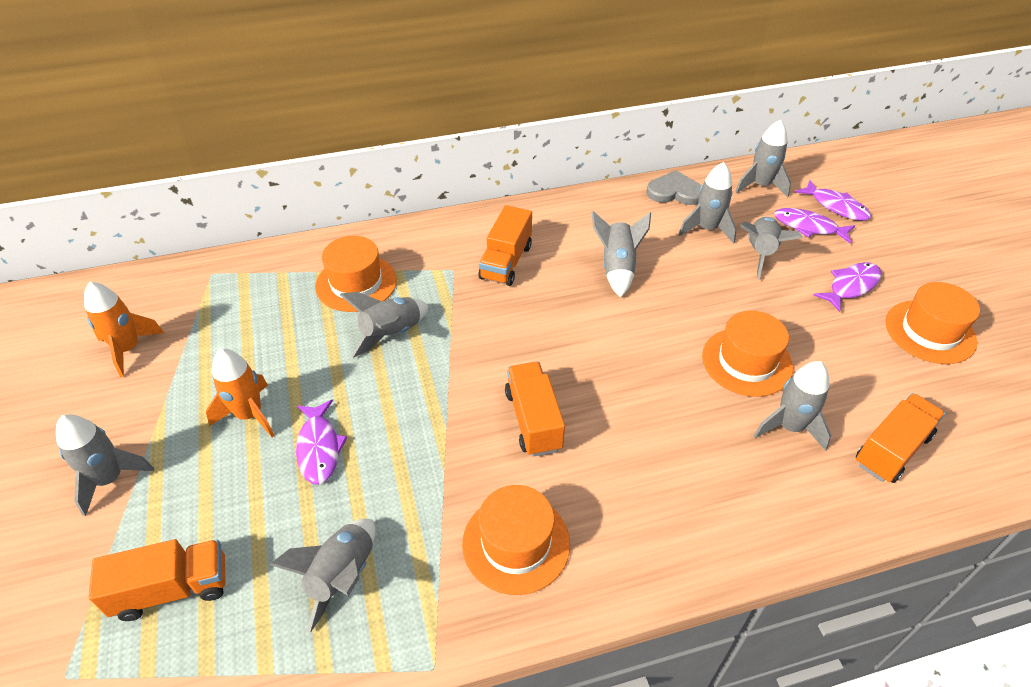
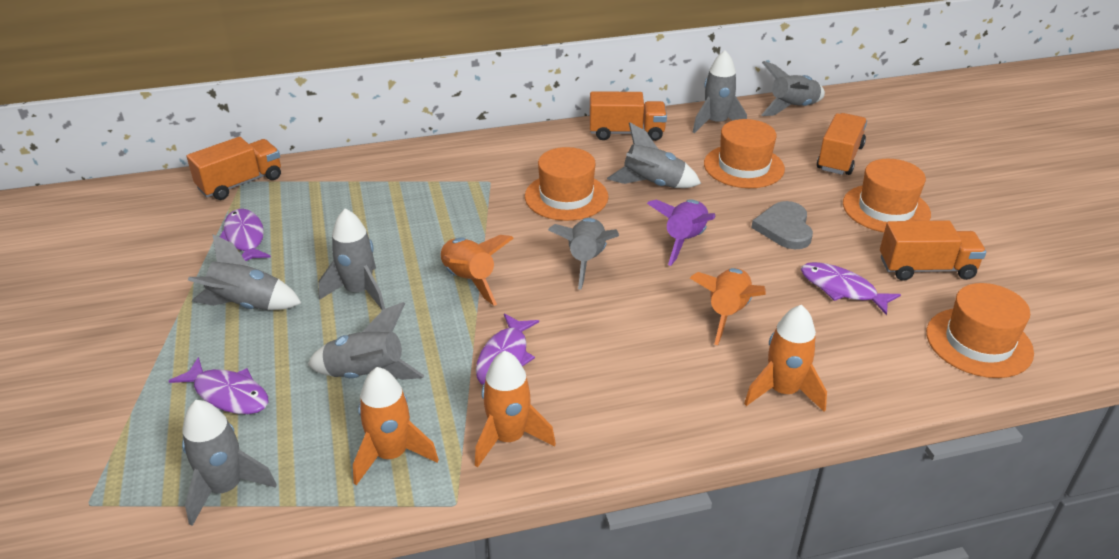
orange rocket: 2 -> 5
purple rocket: 0 -> 1

